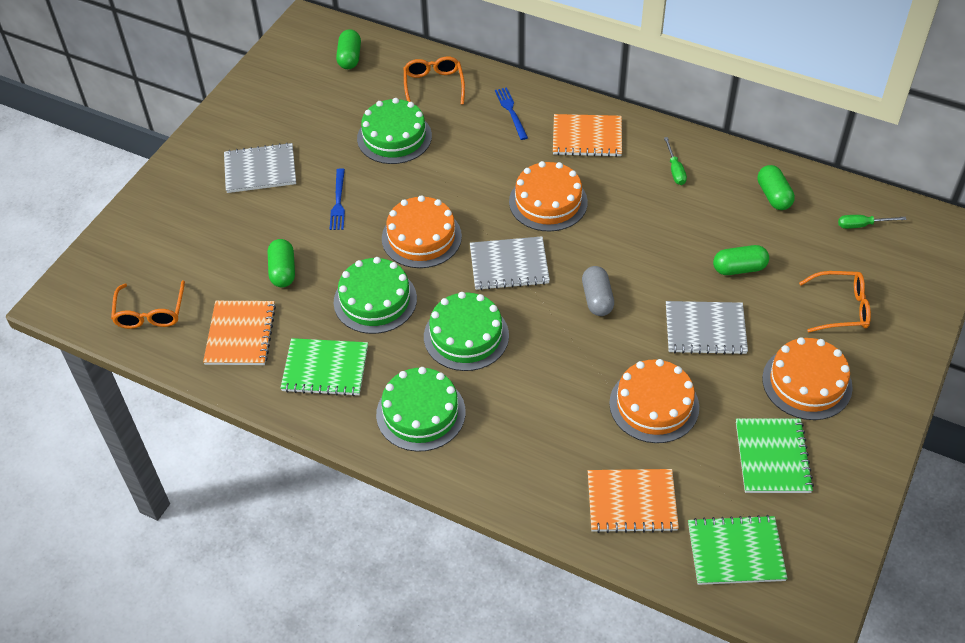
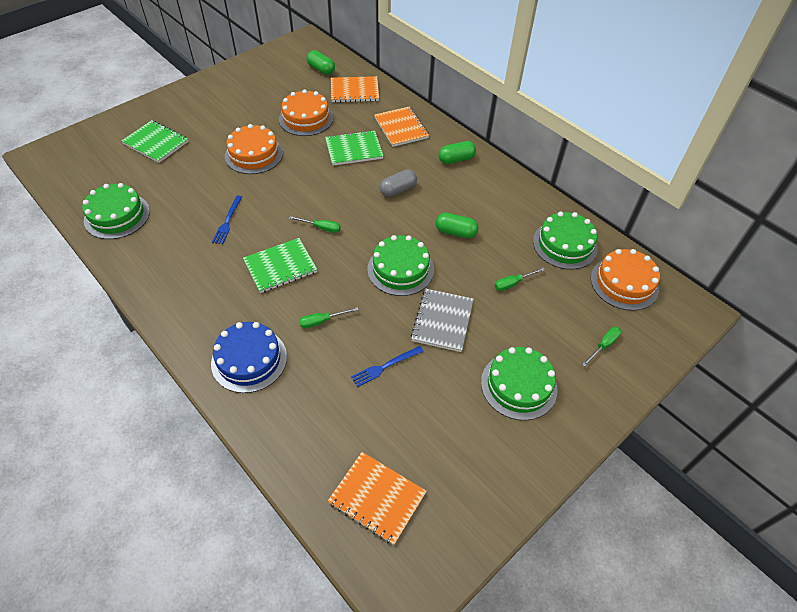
blue cake: 0 -> 1
green capsule: 4 -> 3
green screwdriver: 2 -> 4
grey notebook: 3 -> 1
orange cake: 4 -> 3
orange glasses: 3 -> 0

